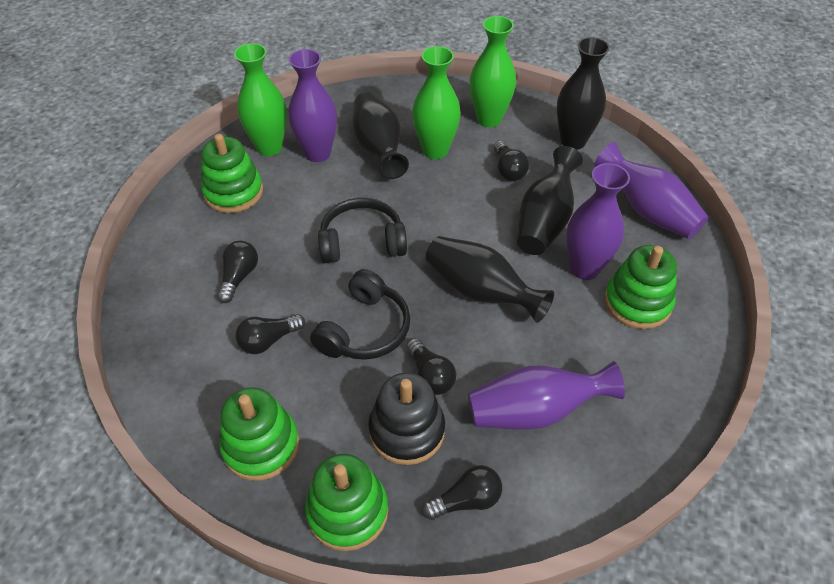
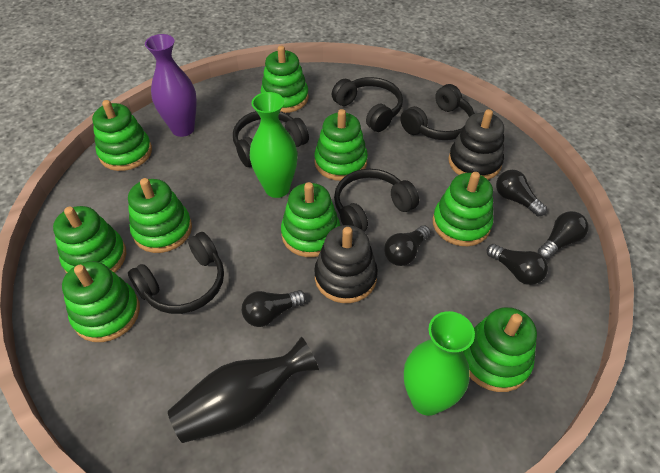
black headphones: 2 -> 5
black stacking toy: 1 -> 2
black vase: 4 -> 1
green stacking toy: 4 -> 9
green vase: 3 -> 2
purple vase: 4 -> 1

